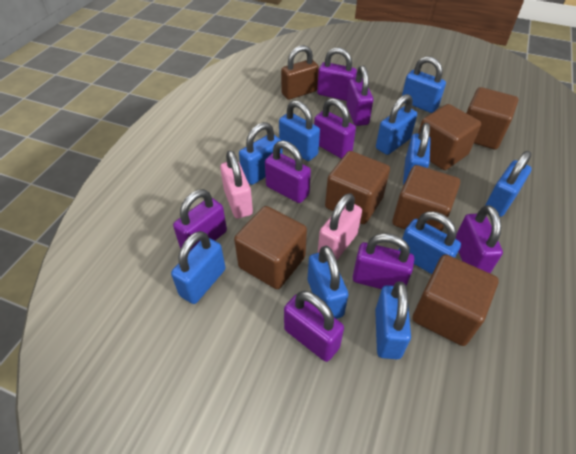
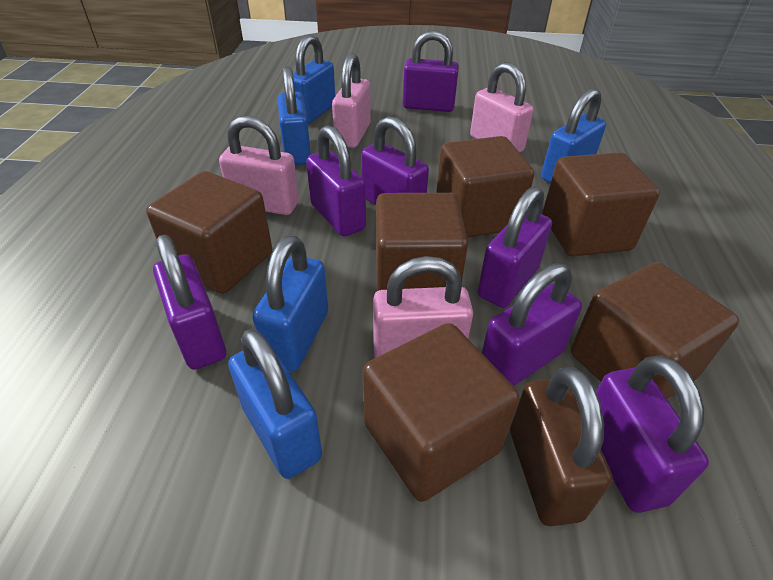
blue padlock: 10 -> 5
pink padlock: 2 -> 4
purple padlock: 8 -> 7

